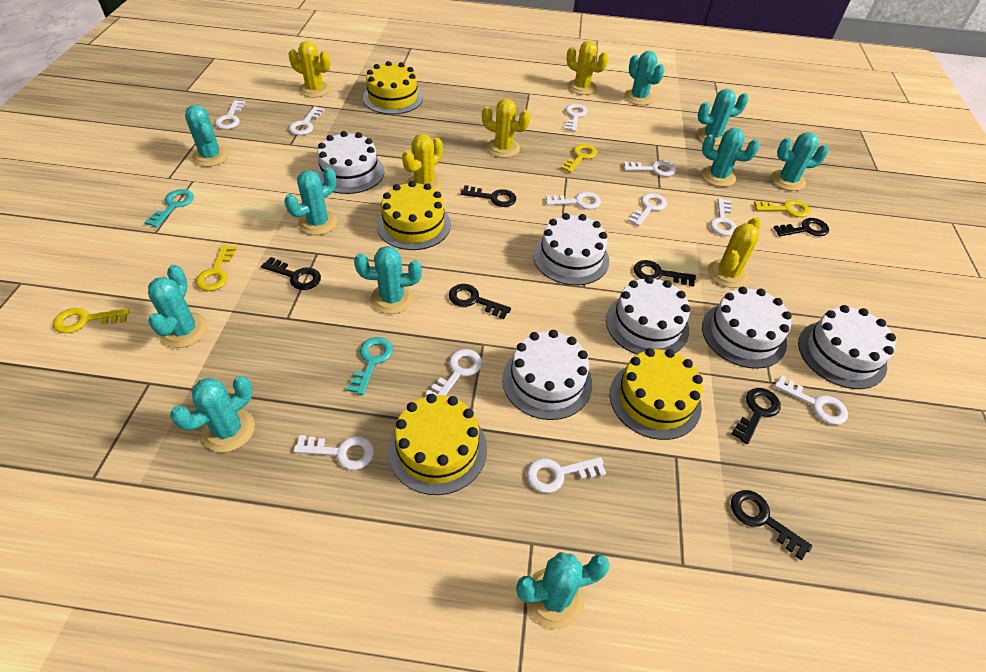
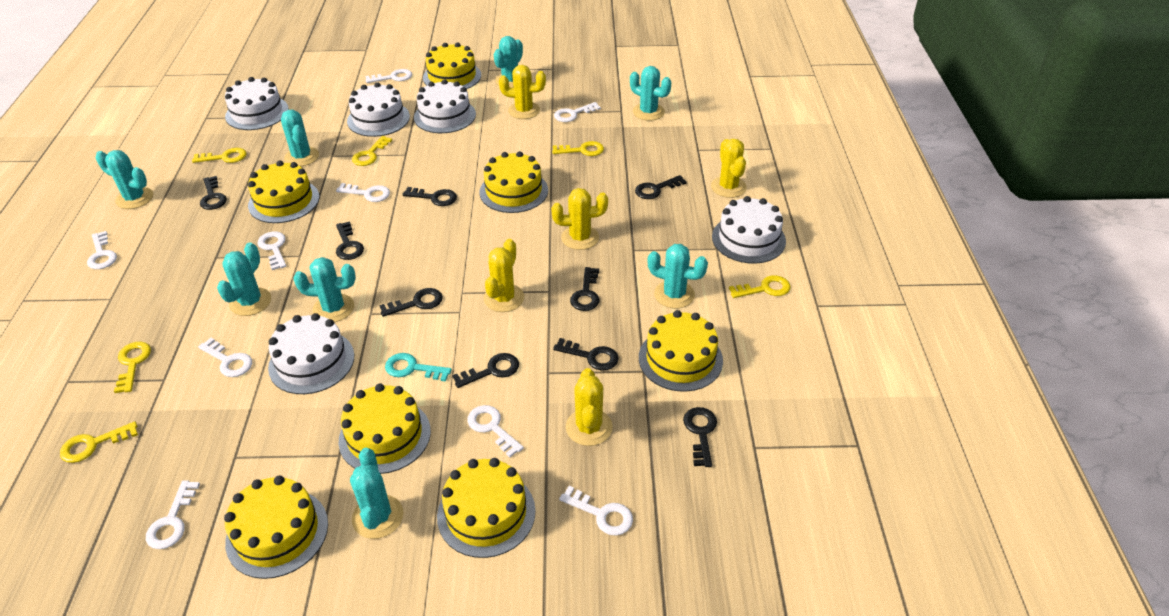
black key: 7 -> 9
turquoise cactus: 10 -> 8
turquoise key: 2 -> 1
white cake: 6 -> 5
white key: 11 -> 9
yellow cake: 4 -> 7
yellow key: 4 -> 6

